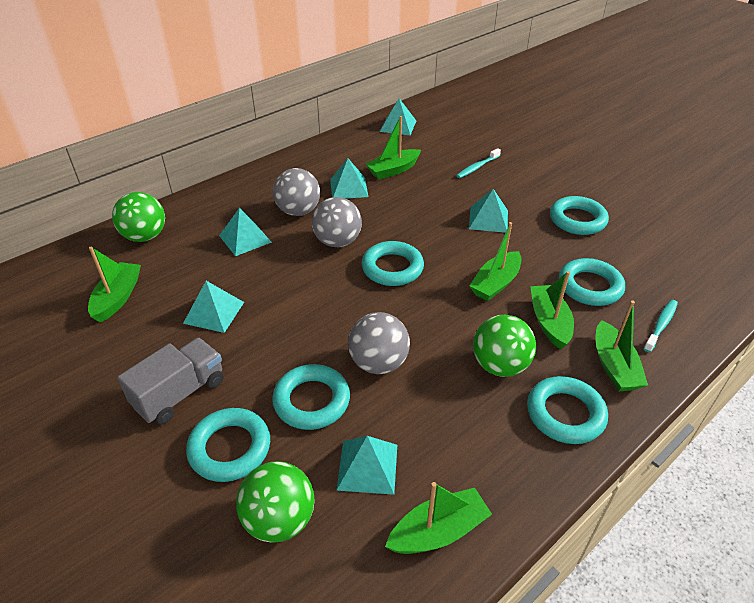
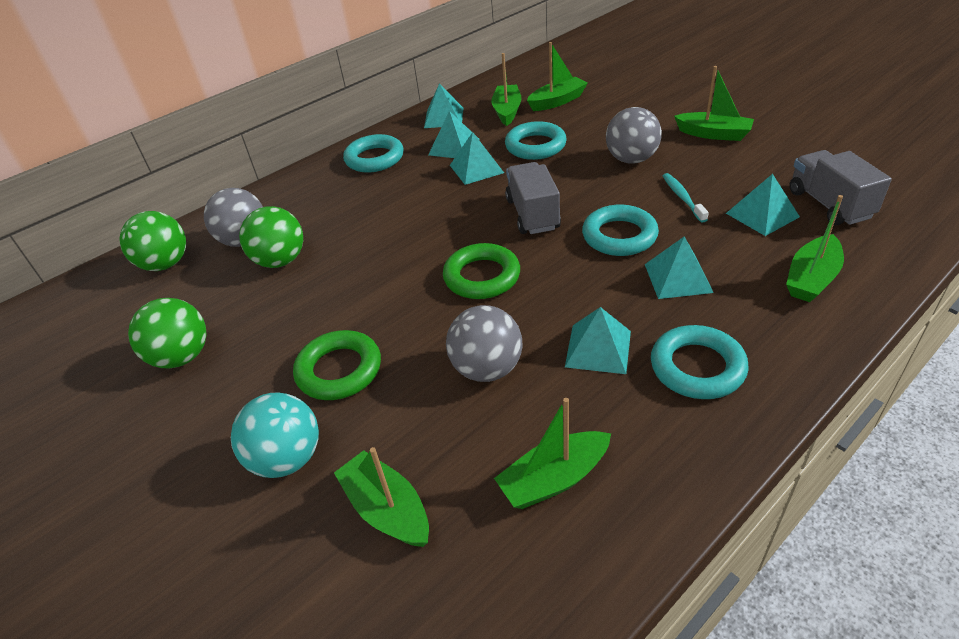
green ring: 0 -> 2
grey truck: 1 -> 2
turquoise ball: 0 -> 1
turquoise ring: 6 -> 4
turquoise toothbrush: 2 -> 1

